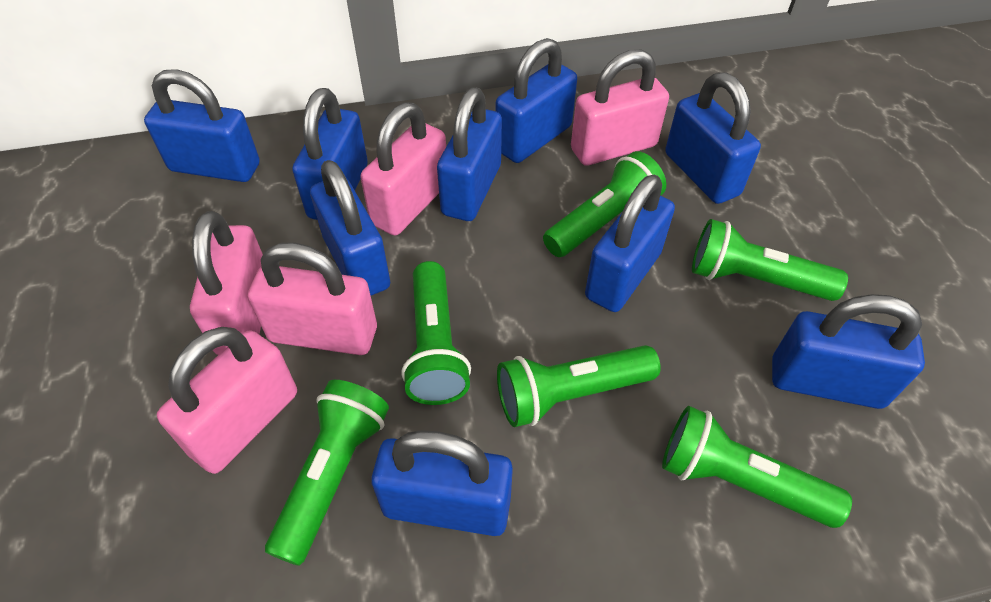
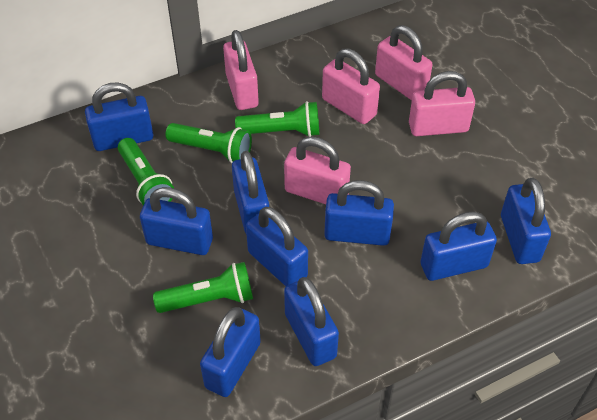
green flashlight: 6 -> 4

